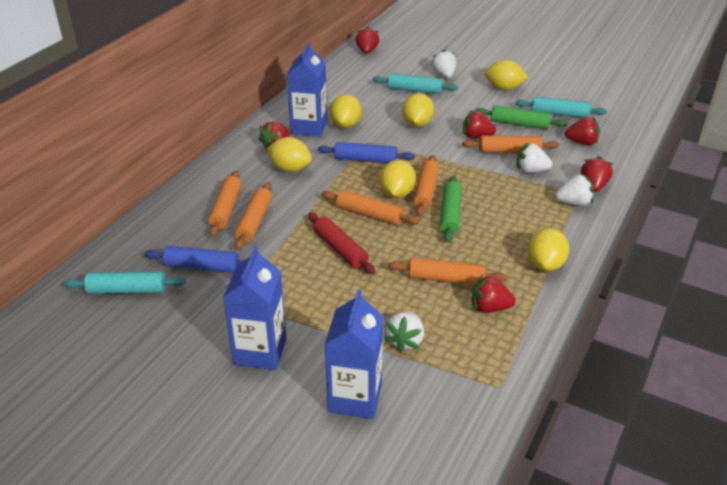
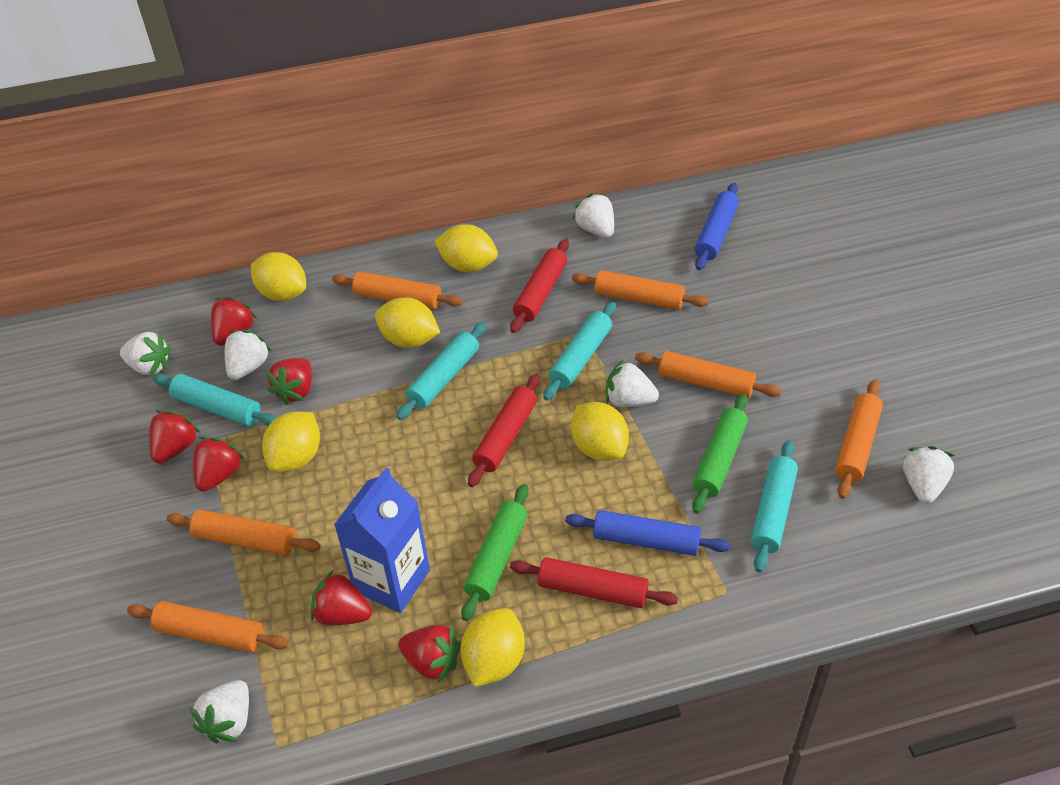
blue carton: 3 -> 1
red rolling pin: 1 -> 3
turquoise rolling pin: 3 -> 4
white strawberry: 4 -> 6

